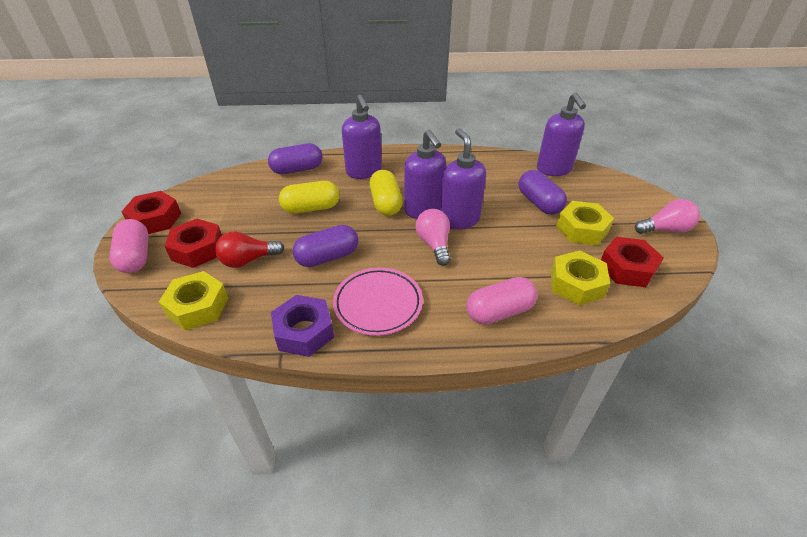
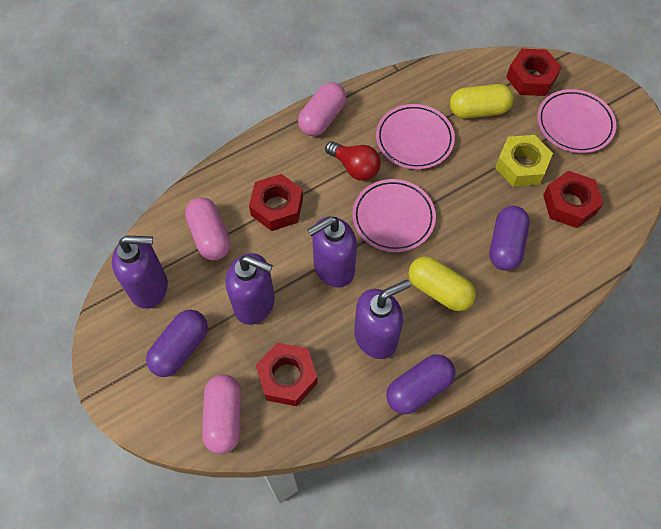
pink capsule: 2 -> 3
pink light bulb: 2 -> 0
pink plate: 1 -> 3
purple nut: 1 -> 0
red nut: 3 -> 4
yellow nut: 3 -> 1

